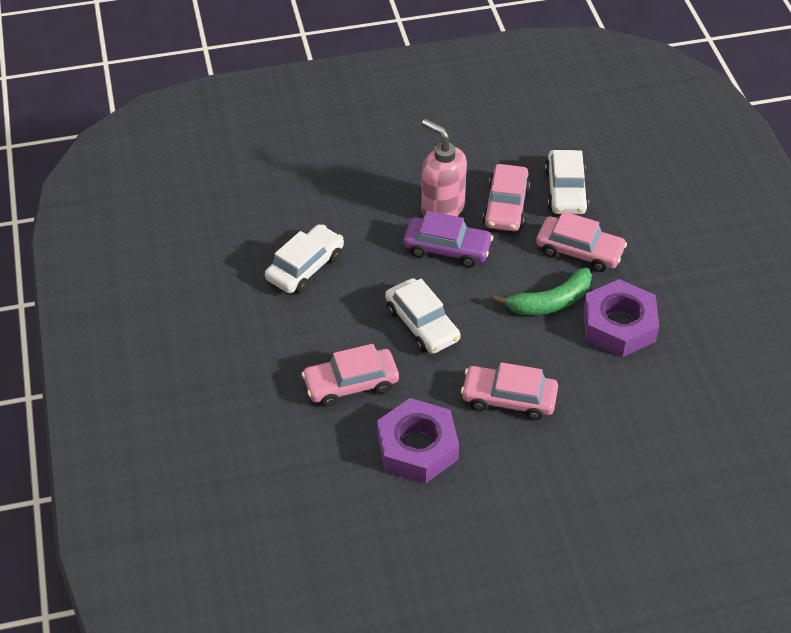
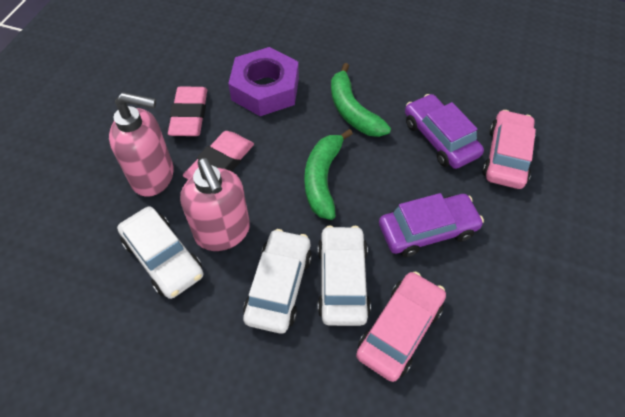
green banana: 1 -> 2
pink car: 4 -> 2
pink eraser: 0 -> 2
pink soap dispenser: 1 -> 2
purple car: 1 -> 2
purple nut: 2 -> 1

